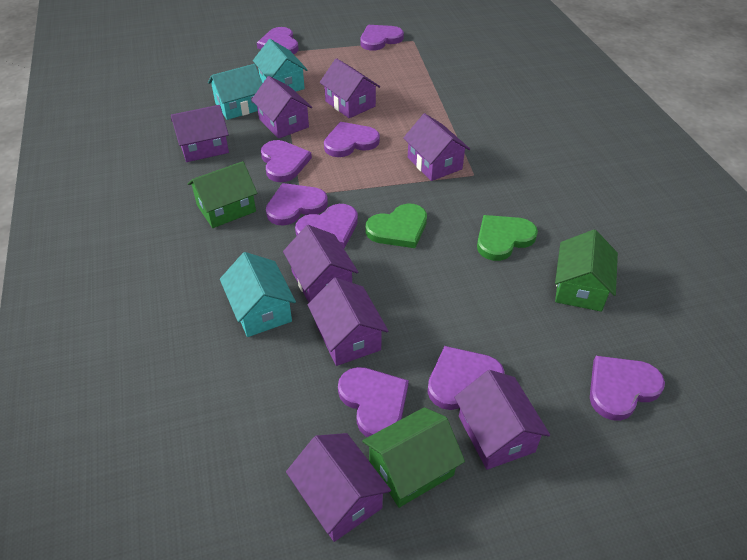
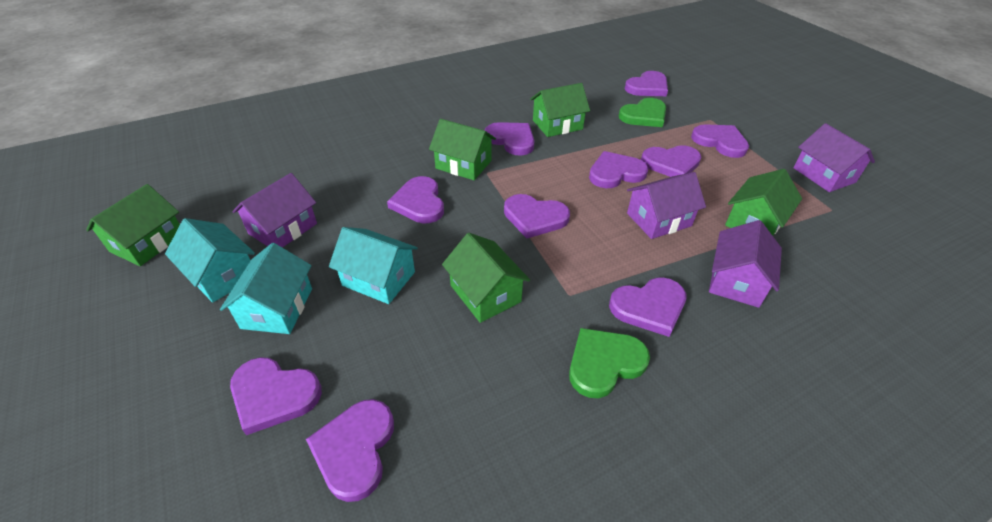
green house: 3 -> 5
purple heart: 9 -> 10
purple house: 8 -> 4

